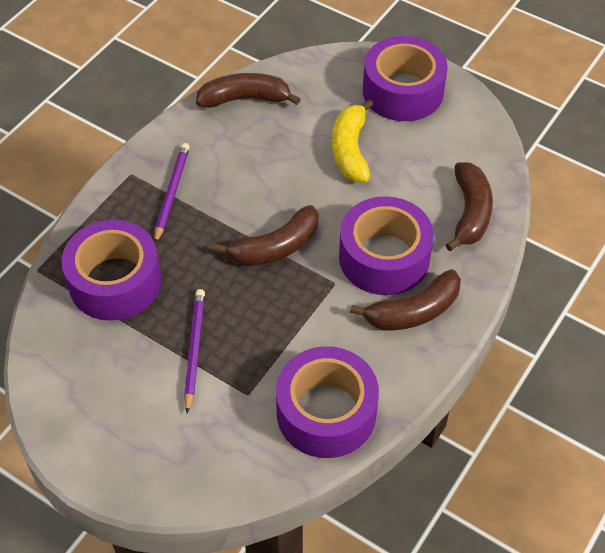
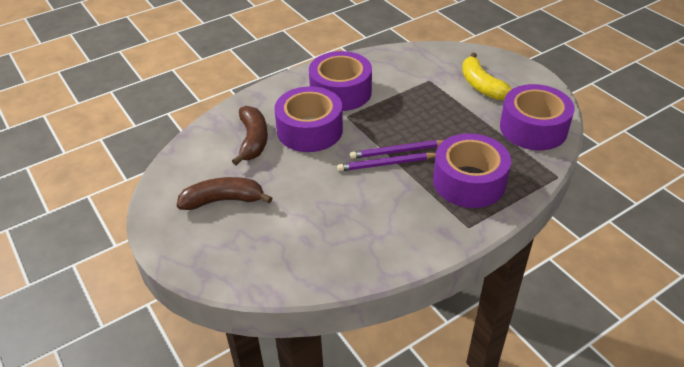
brown banana: 4 -> 2

